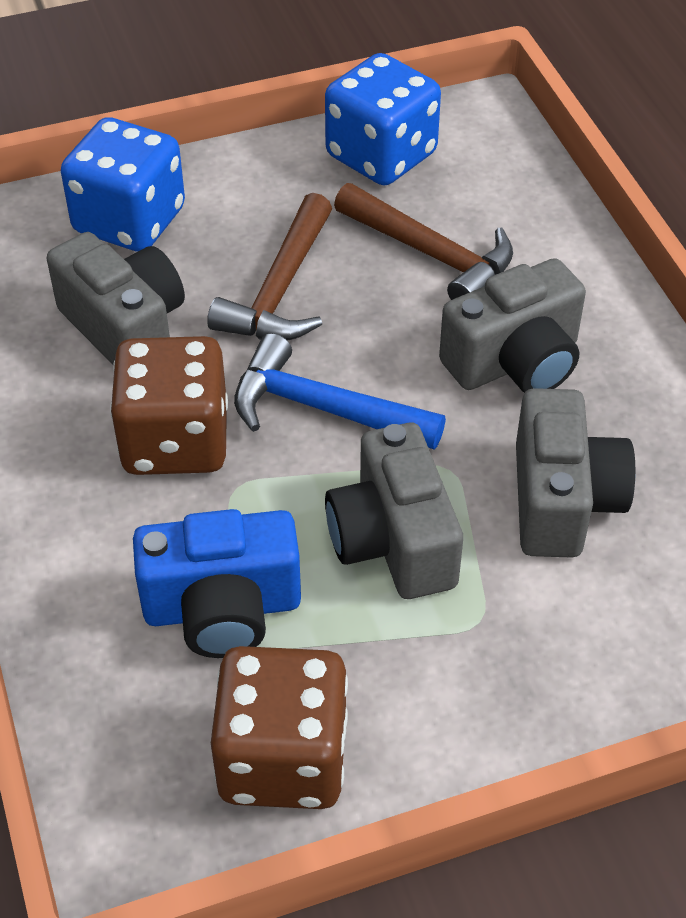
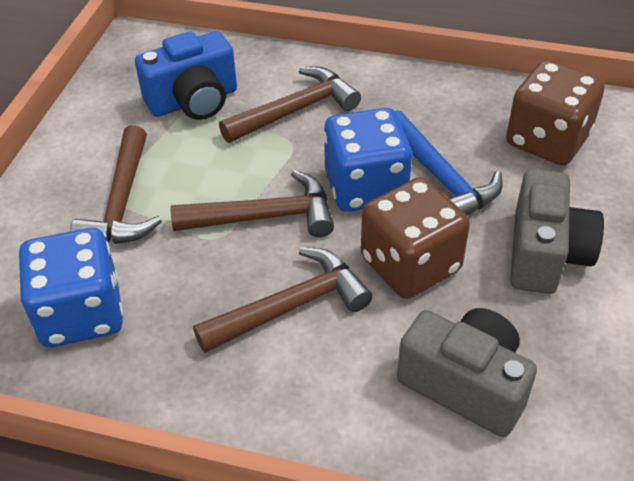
brown hammer: 2 -> 4
grey camera: 4 -> 2

